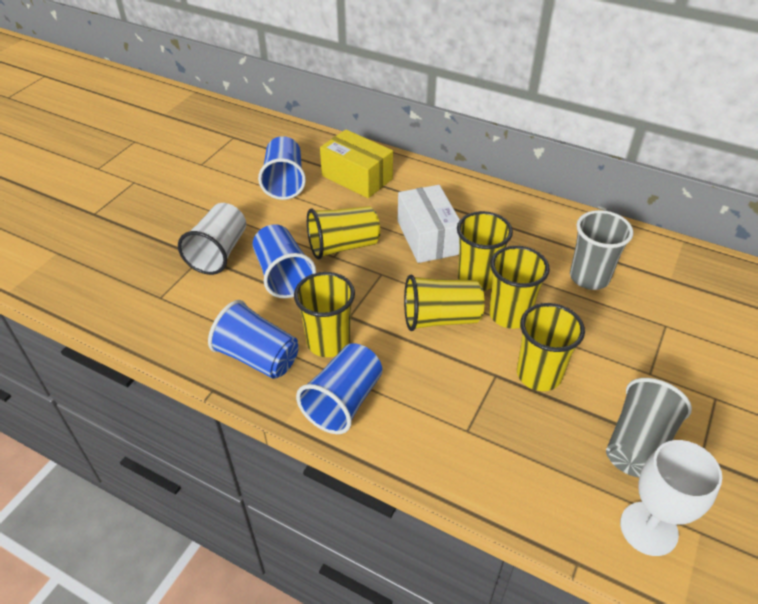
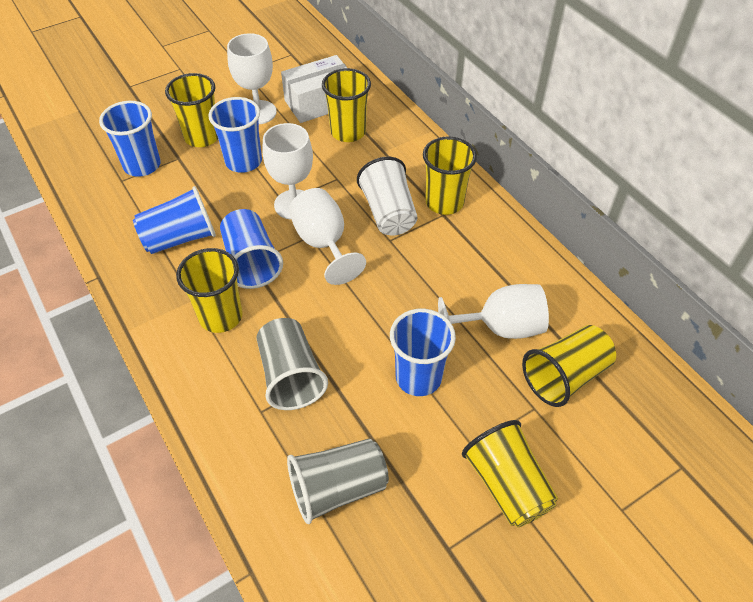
blue cup: 4 -> 5
white goblet: 1 -> 4
yellow box: 1 -> 0

